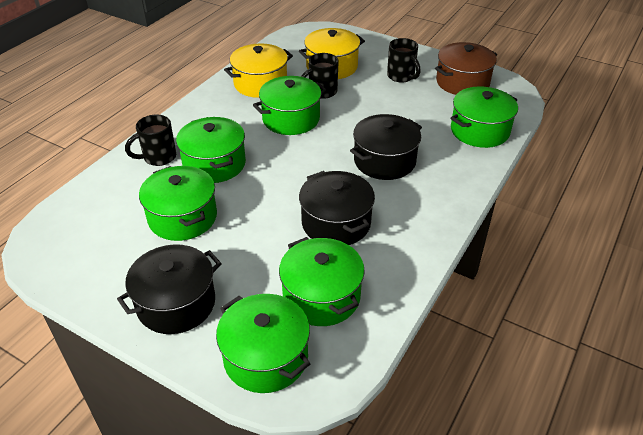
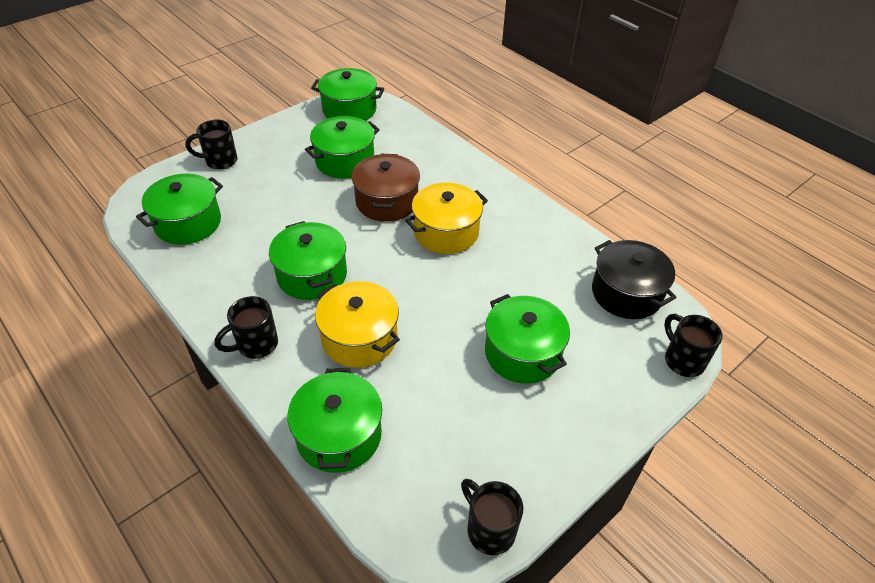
black mug: 3 -> 4
black pot: 3 -> 1

